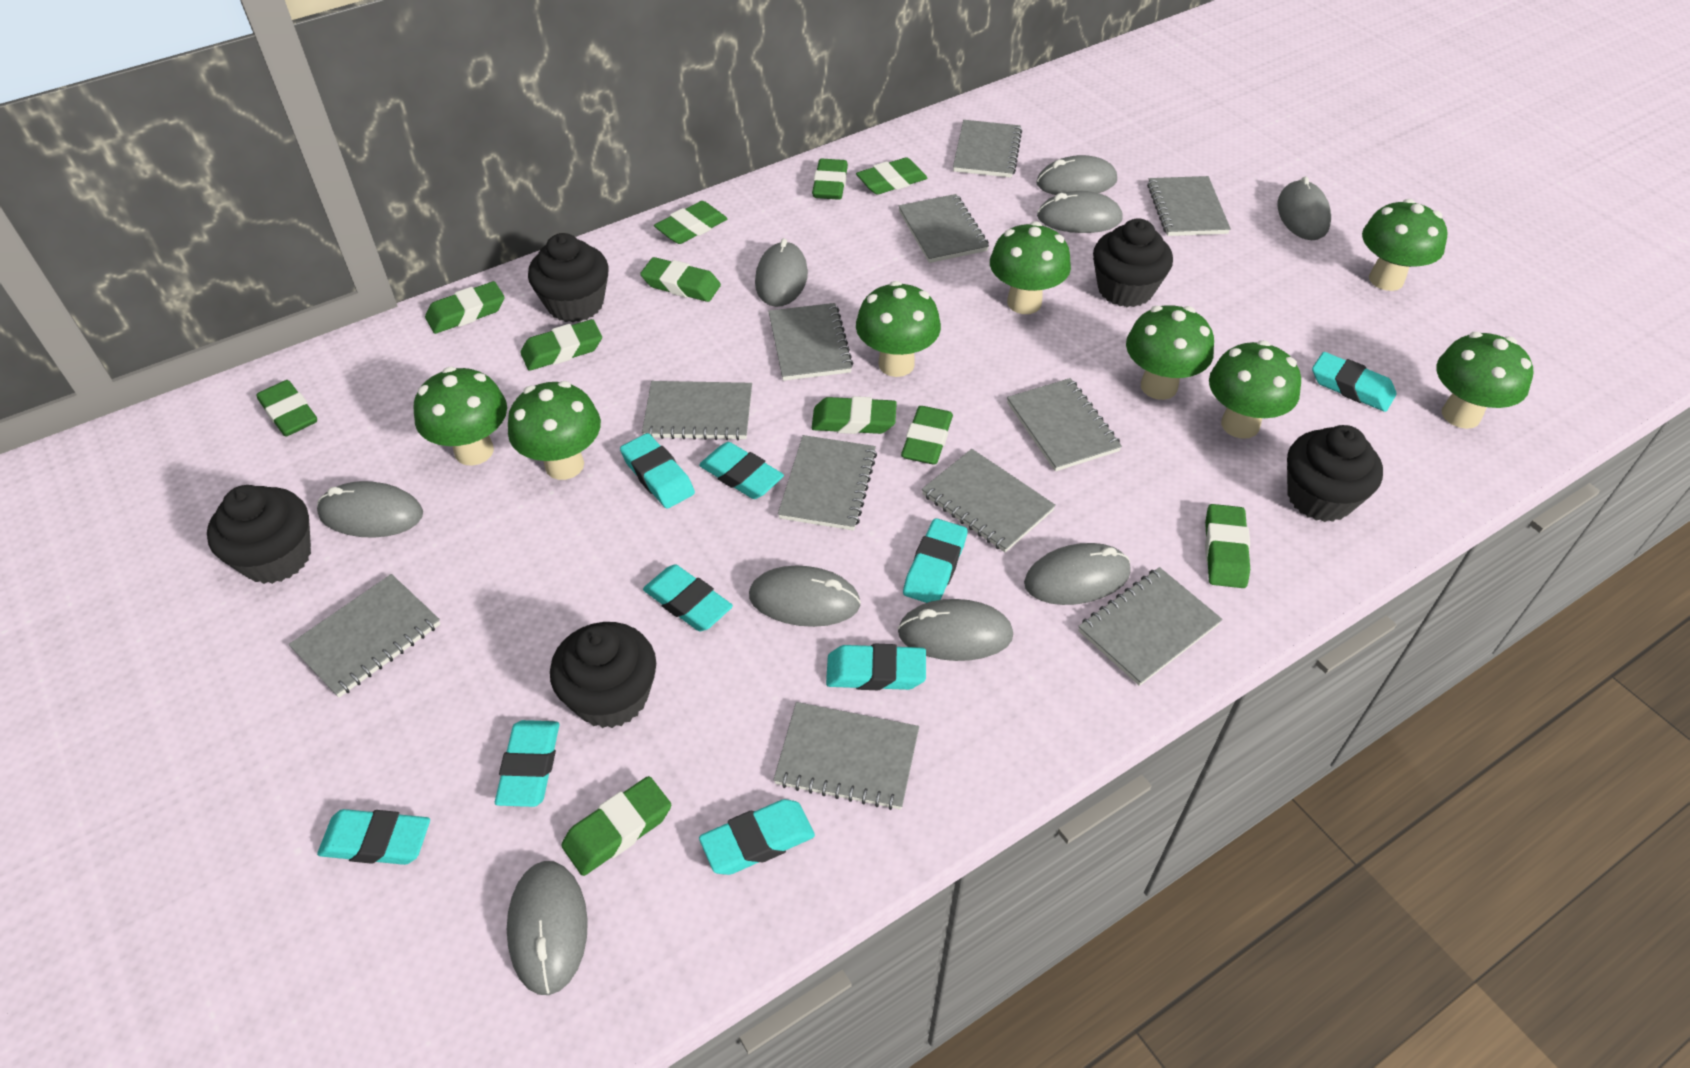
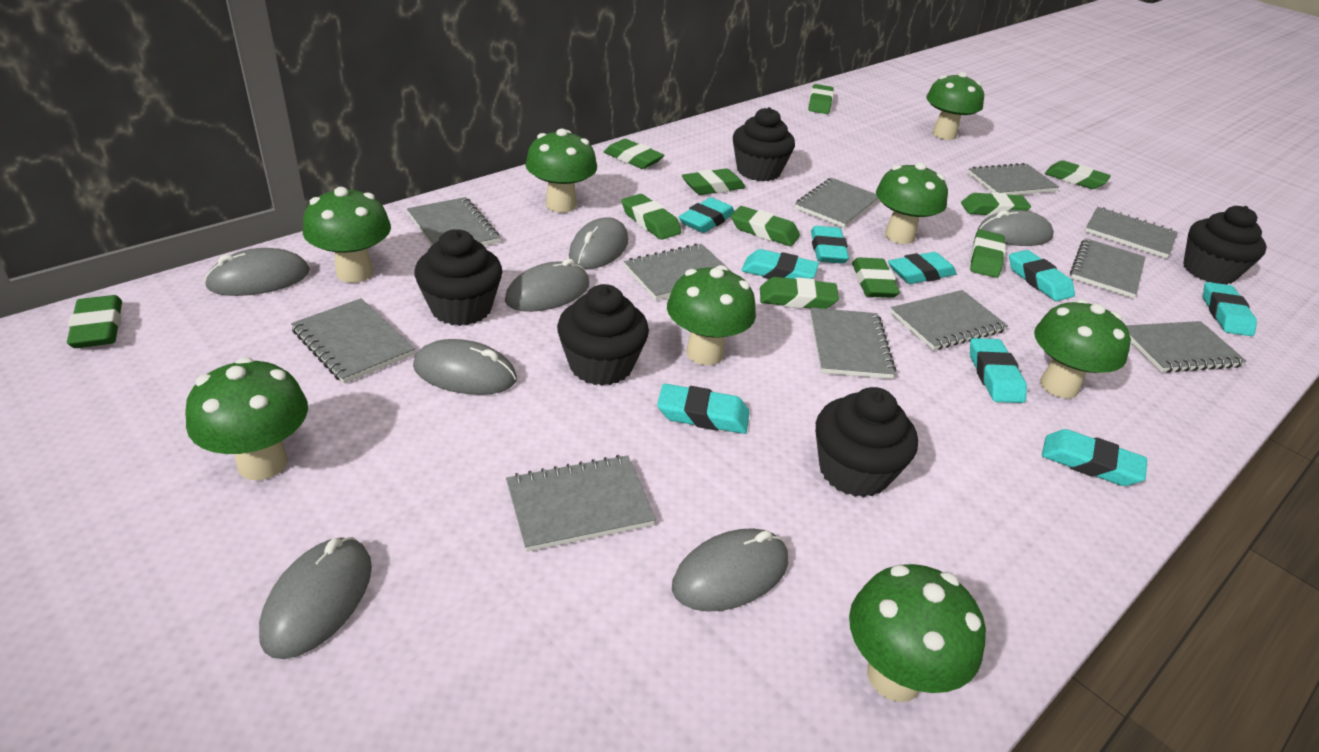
grey mouse: 9 -> 7

